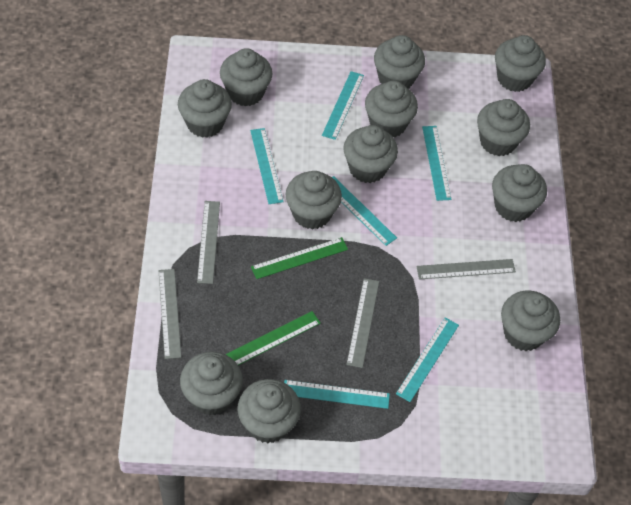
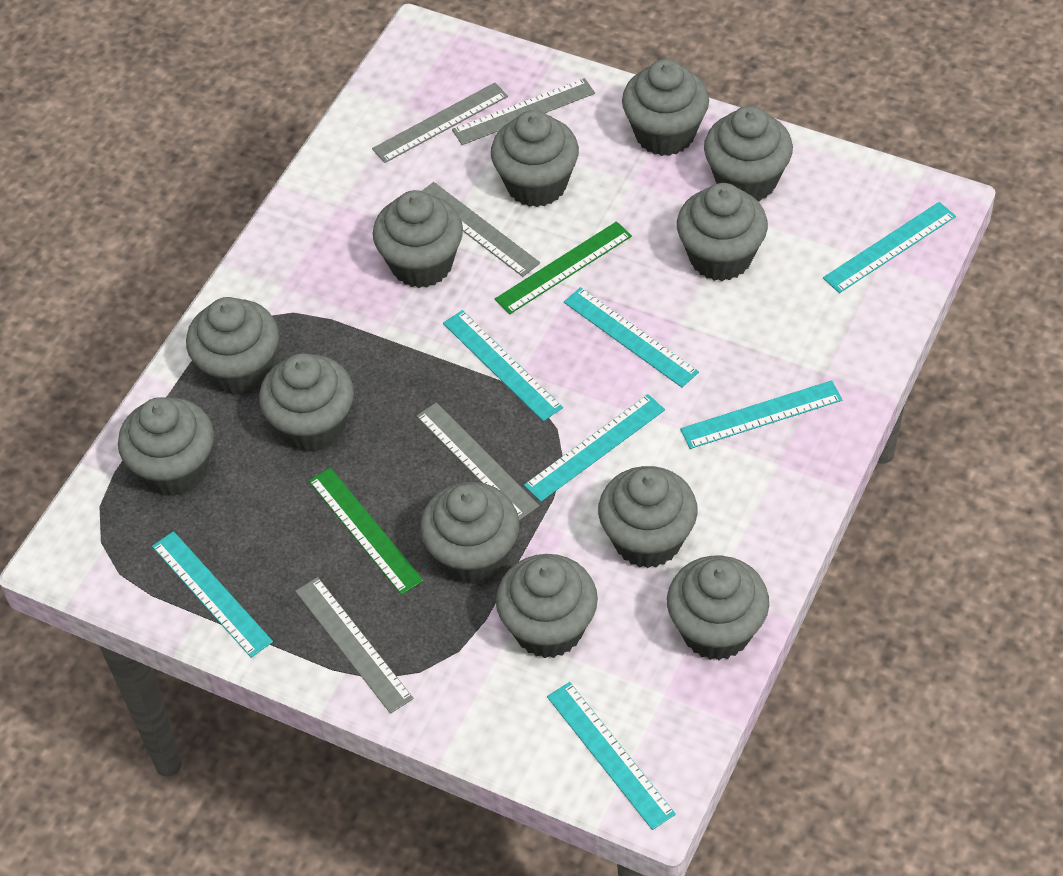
grey ruler: 4 -> 5
turquoise ruler: 6 -> 7

